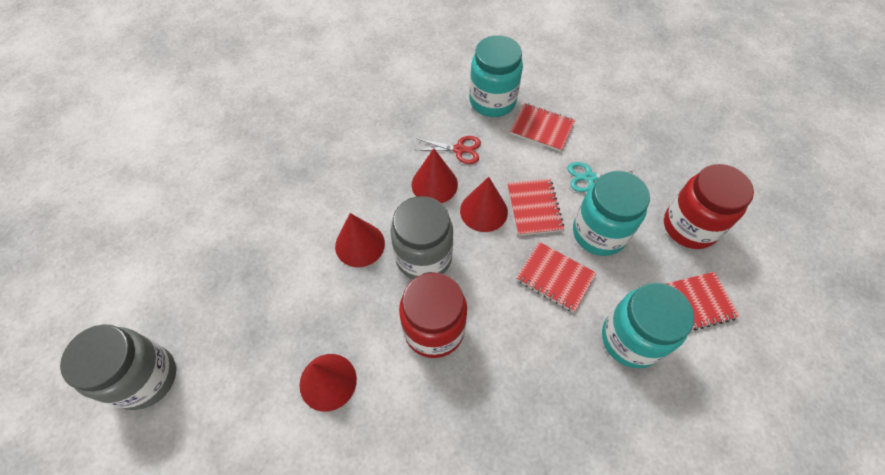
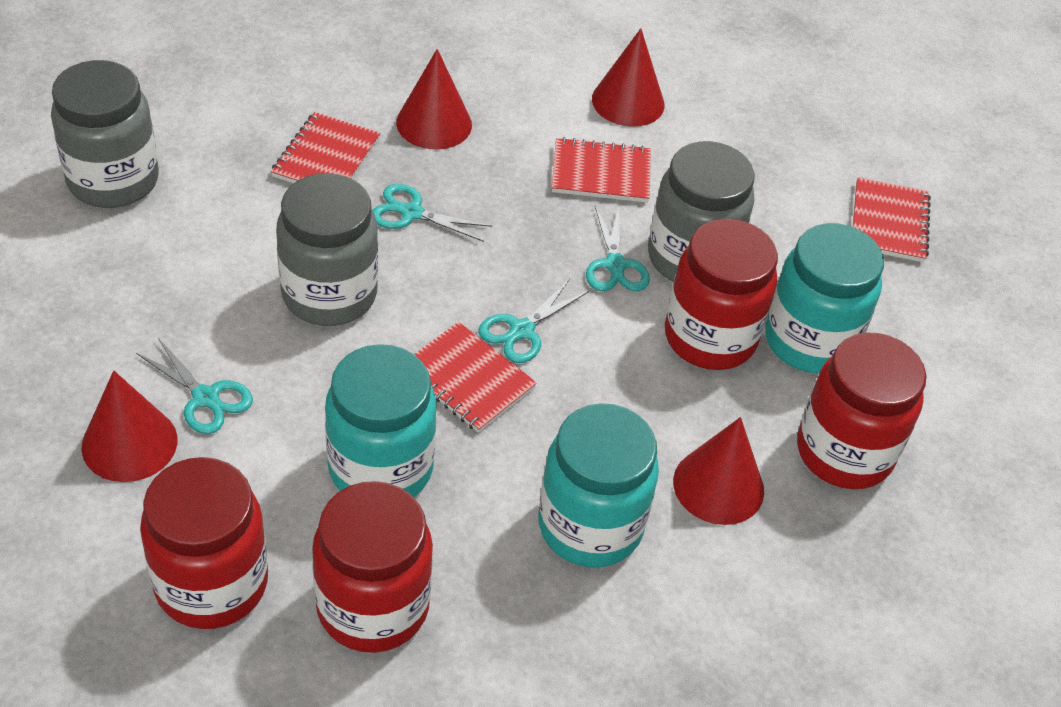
grey jar: 2 -> 3
red jar: 2 -> 4
red scissors: 1 -> 0
turquoise scissors: 1 -> 4

